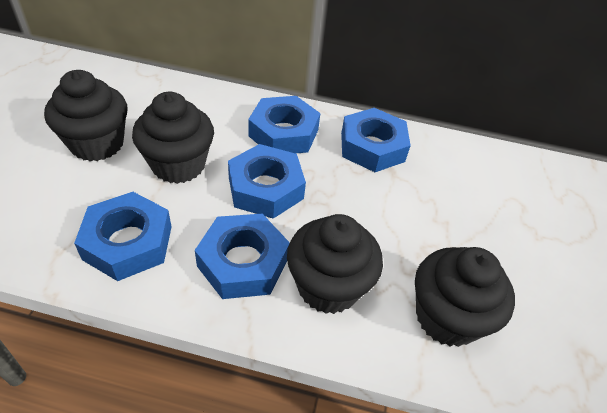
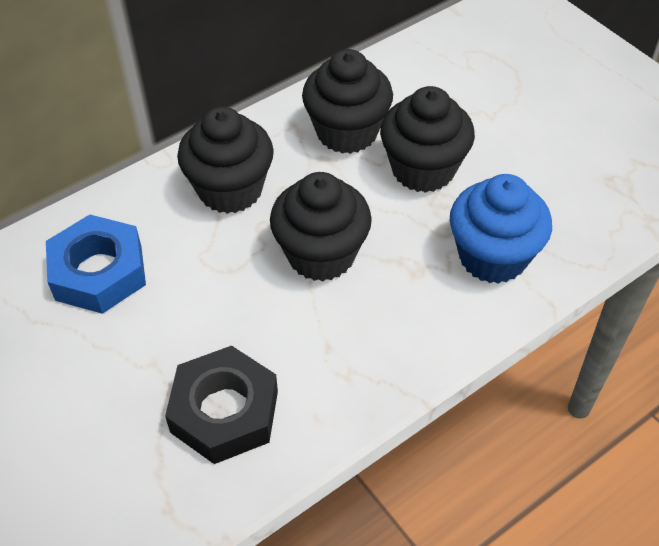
black nut: 0 -> 1
blue cupcake: 0 -> 1
blue nut: 5 -> 1

